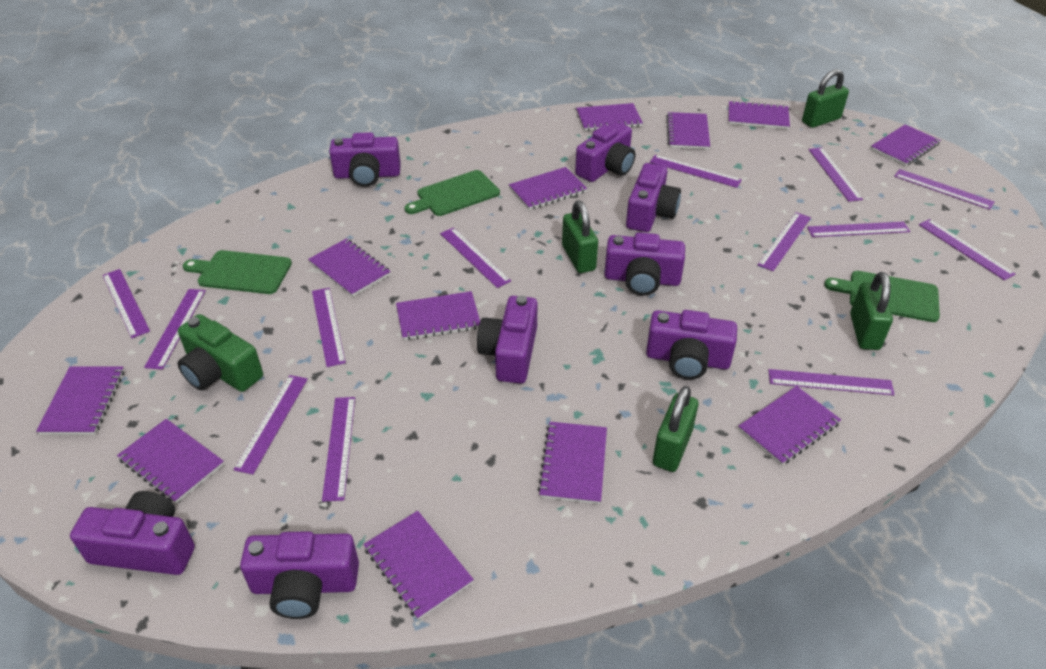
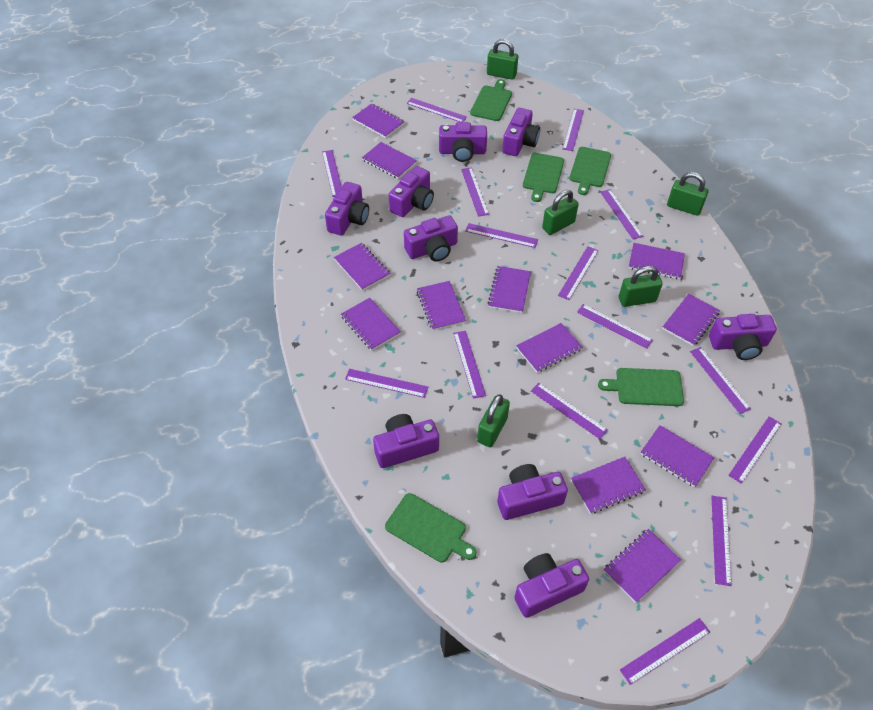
green camera: 1 -> 0
green cutting board: 3 -> 5
green padlock: 4 -> 5
purple camera: 8 -> 9
purple ruler: 13 -> 15

